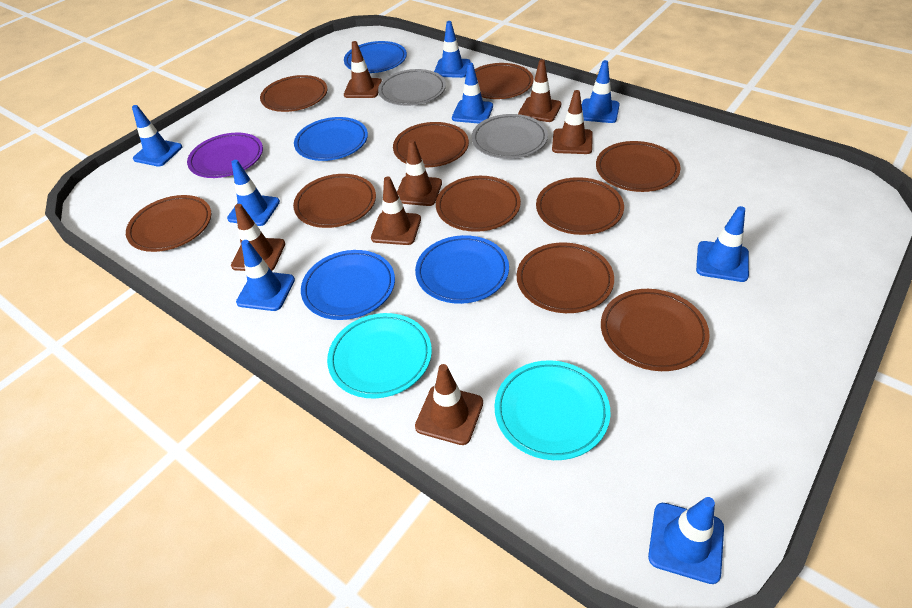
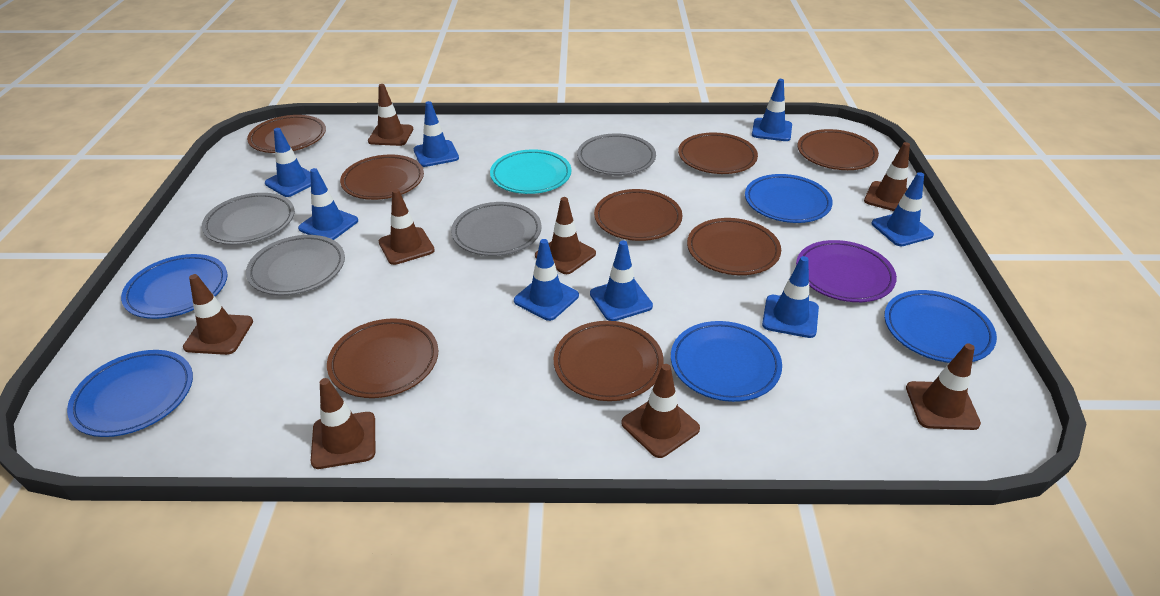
blue plate: 4 -> 5
brown plate: 10 -> 8
brown traffic cone: 7 -> 8
grey plate: 2 -> 4
turquoise plate: 2 -> 1

